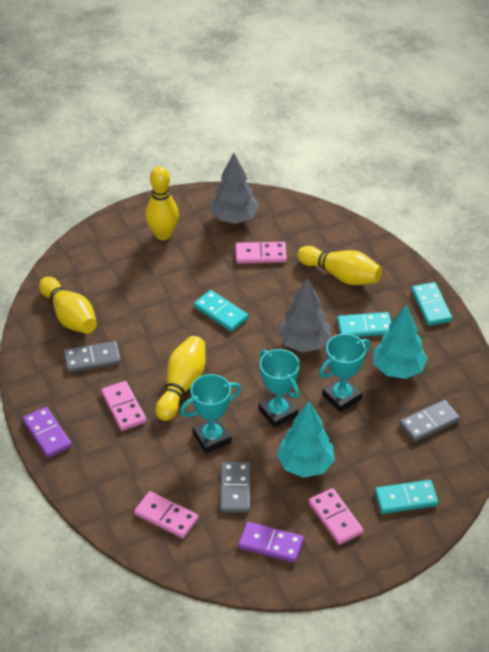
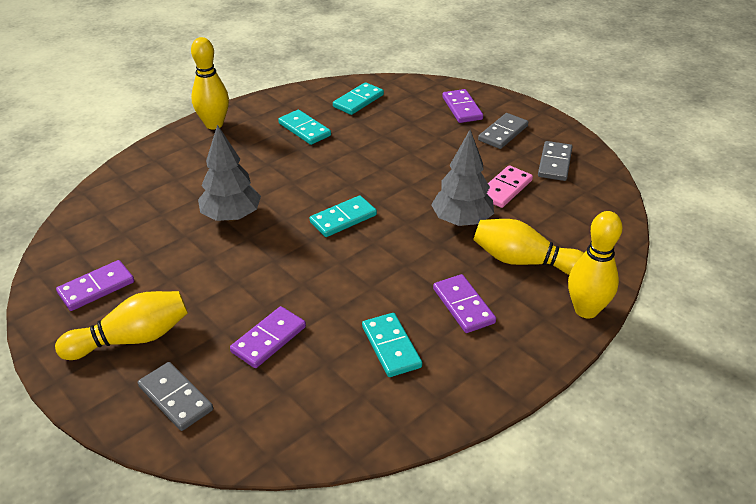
pink domino: 4 -> 1
purple domino: 2 -> 4
turquoise tree: 2 -> 0
turquoise trophy: 3 -> 0

